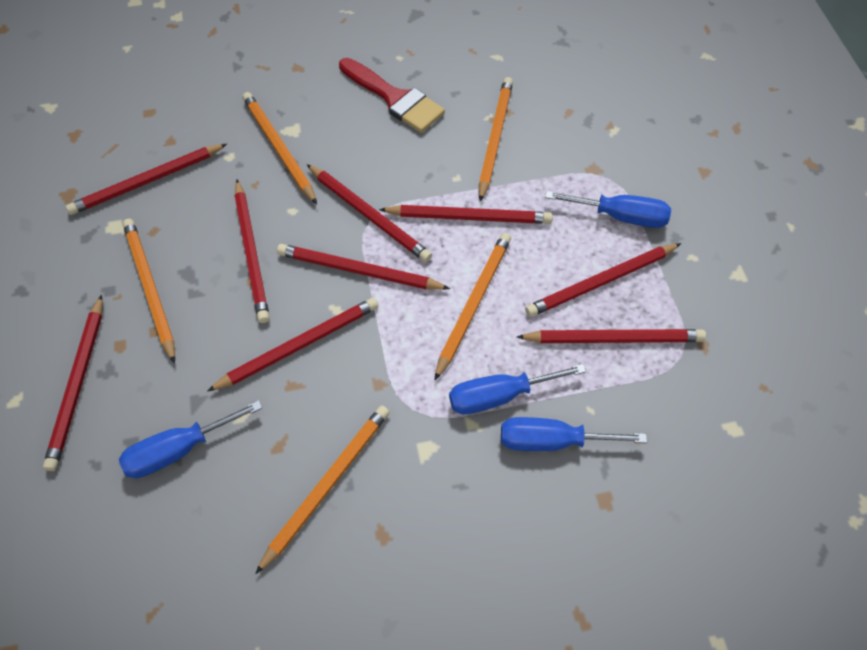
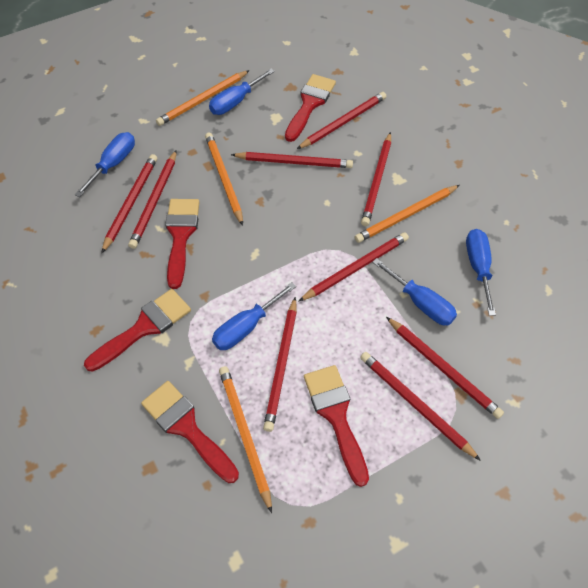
blue screwdriver: 4 -> 5
orange pencil: 5 -> 4
red brush: 1 -> 5

